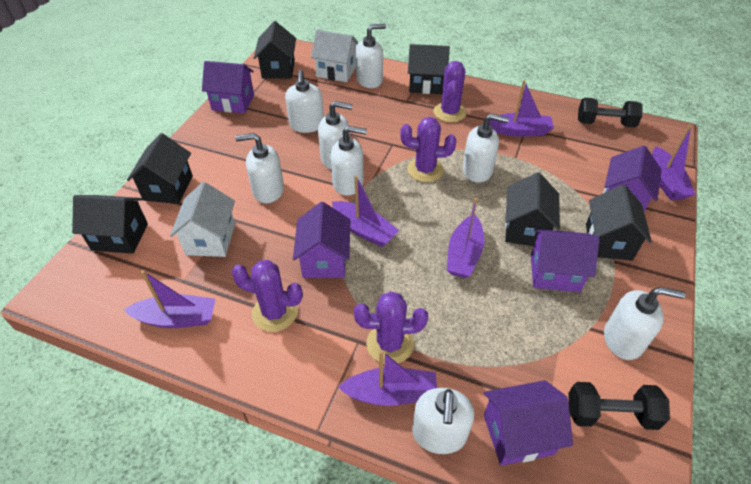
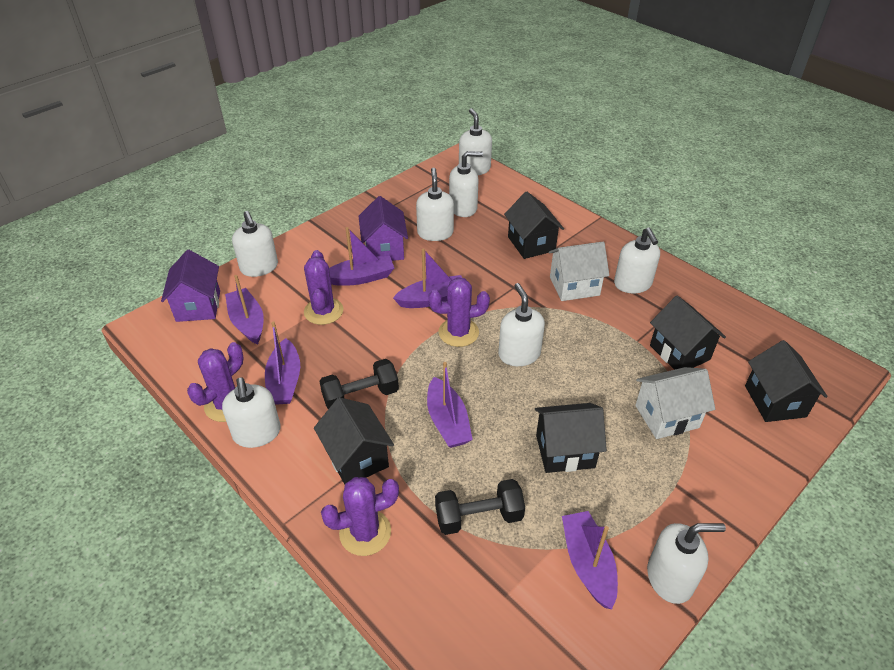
black house: 6 -> 5
purple house: 5 -> 2

